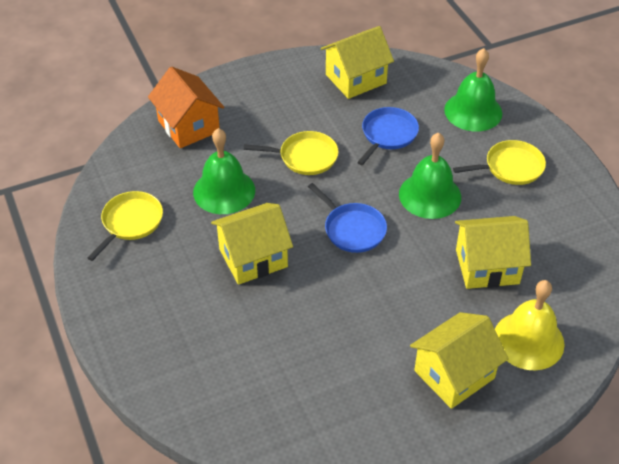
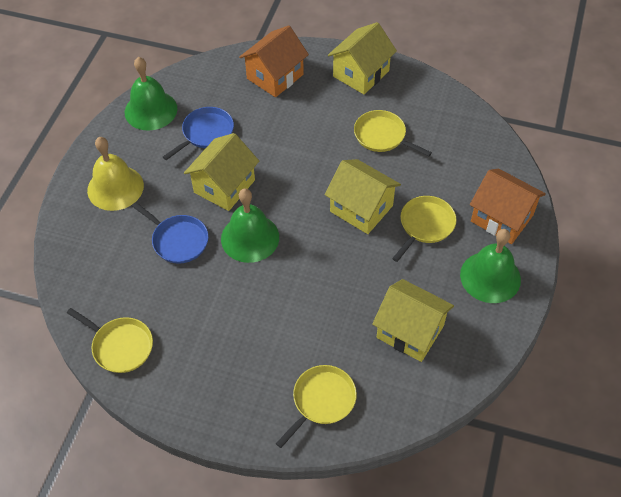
orange house: 1 -> 2
yellow pan: 3 -> 4

